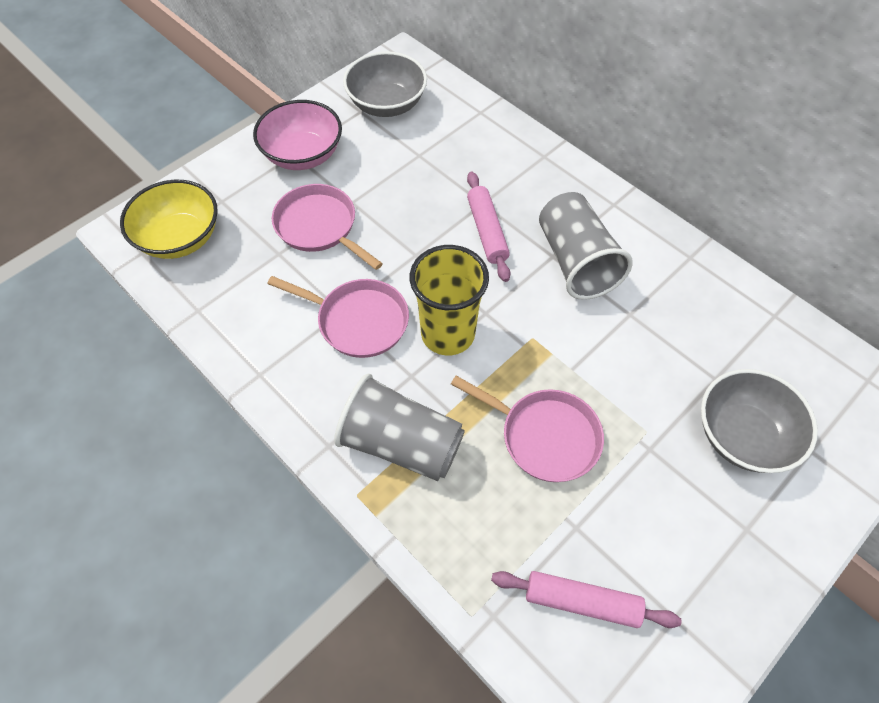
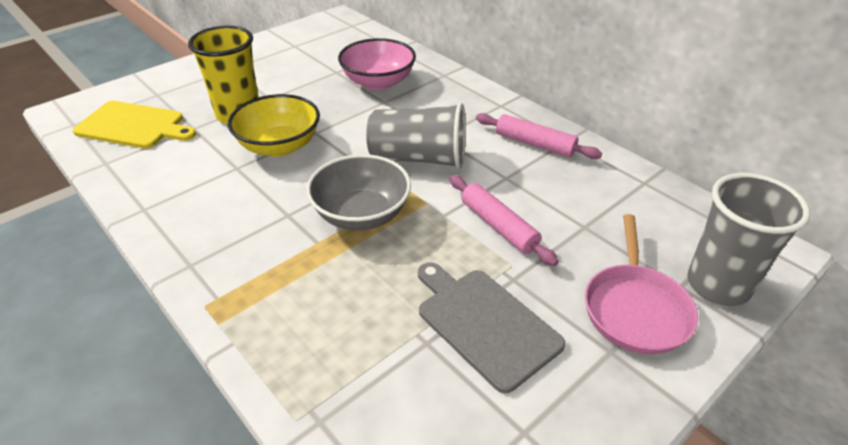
grey bowl: 2 -> 1
grey cutting board: 0 -> 1
pink pan: 3 -> 1
yellow cutting board: 0 -> 1

